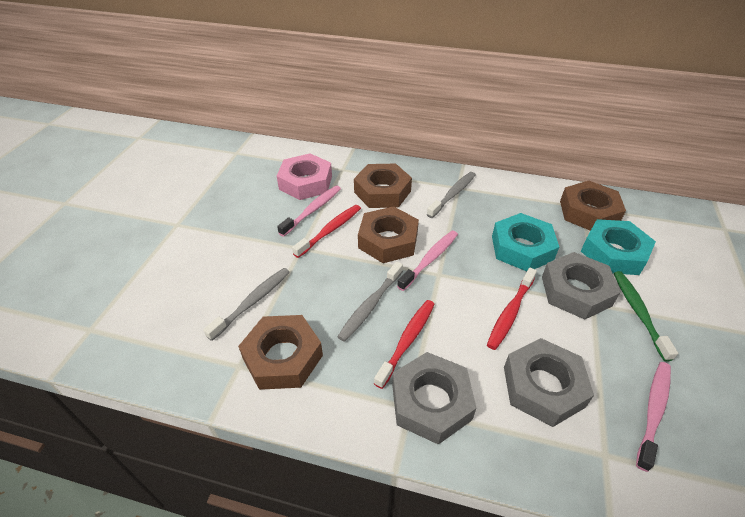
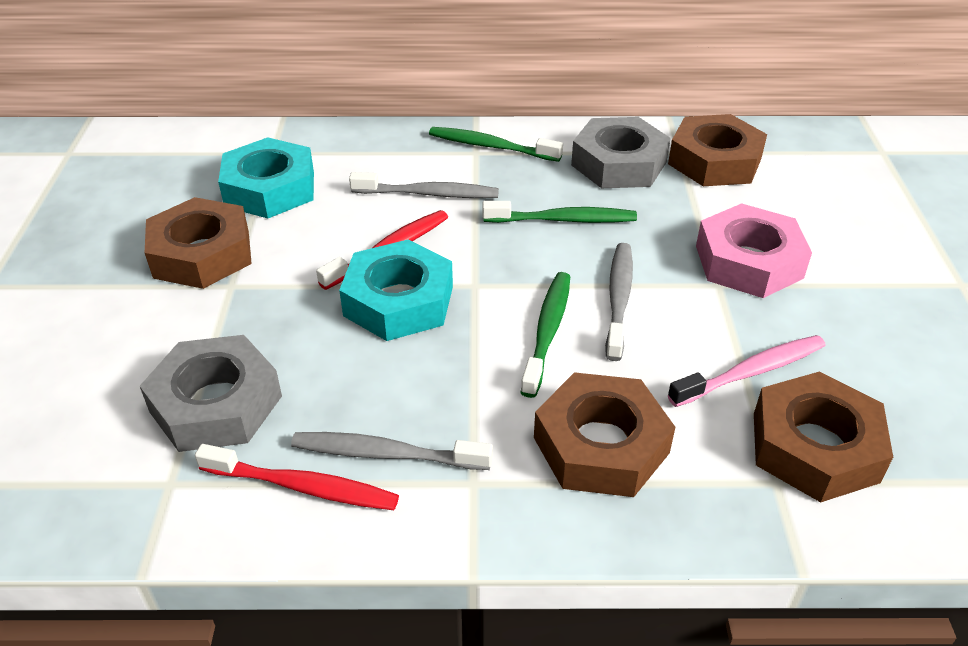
green toothbrush: 1 -> 3
grey nut: 3 -> 2
pink toothbrush: 3 -> 1
red toothbrush: 3 -> 2

